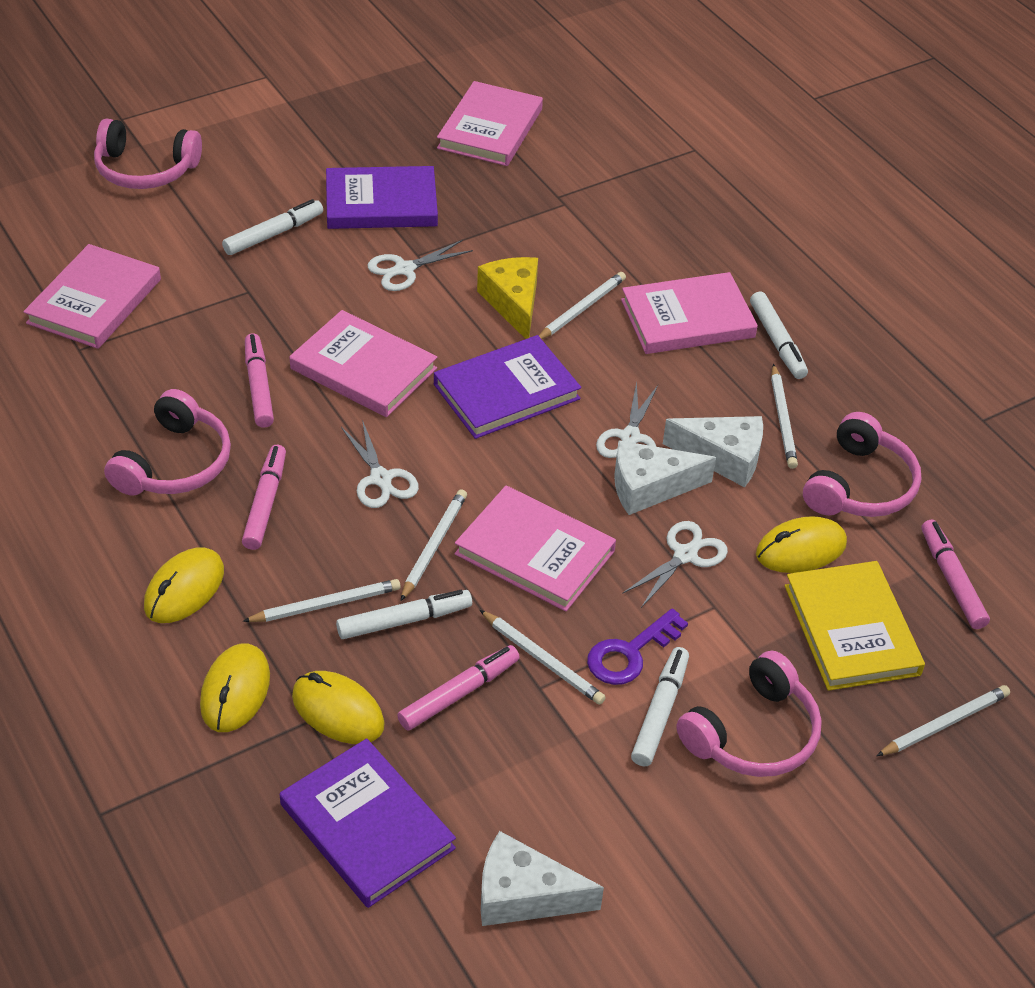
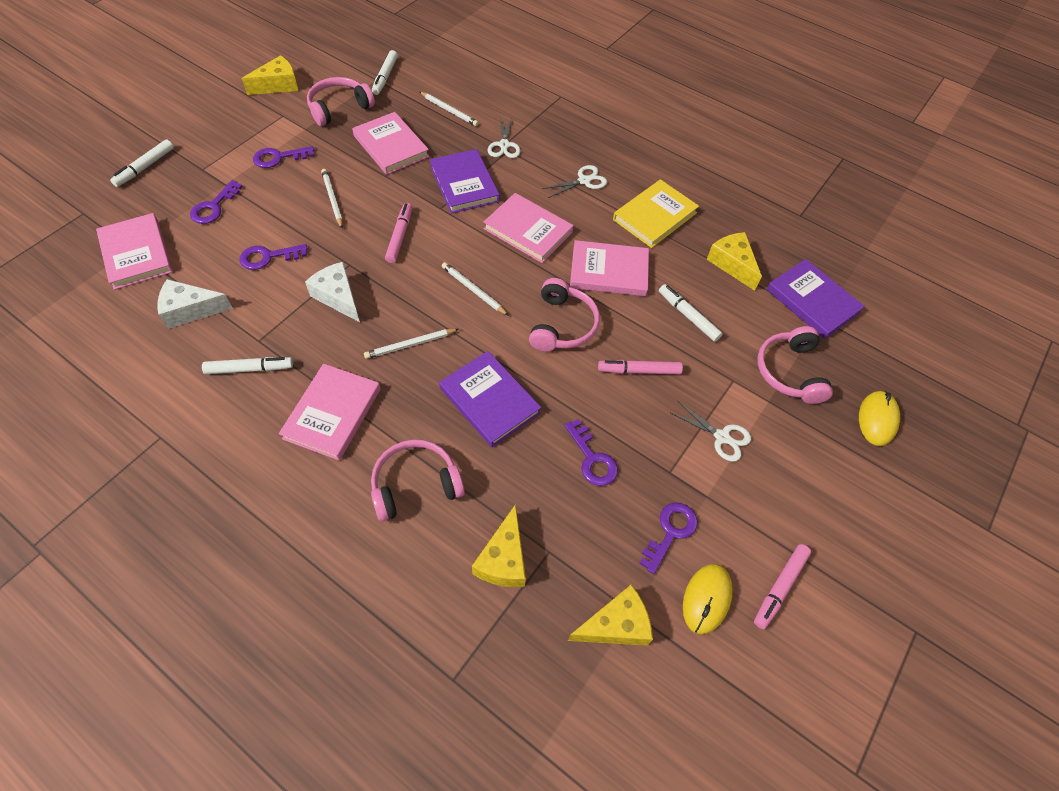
pink marker: 4 -> 3
purple key: 1 -> 5
white cheese: 3 -> 2
white pencil: 6 -> 4
white scissors: 4 -> 3
yellow cheese: 1 -> 4
yellow mouse: 4 -> 2

